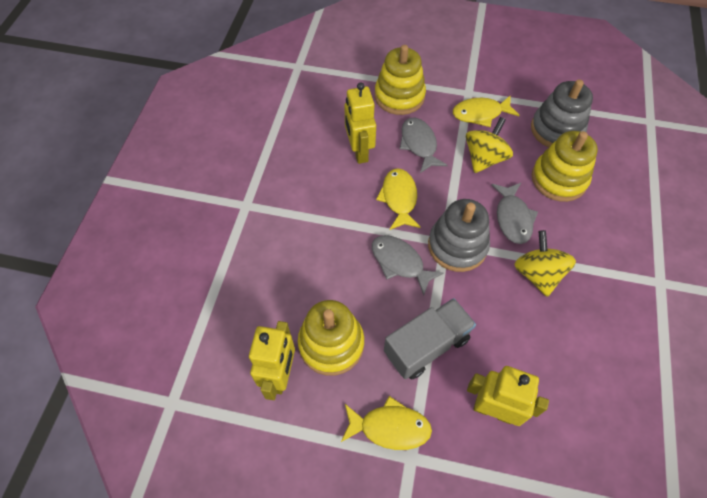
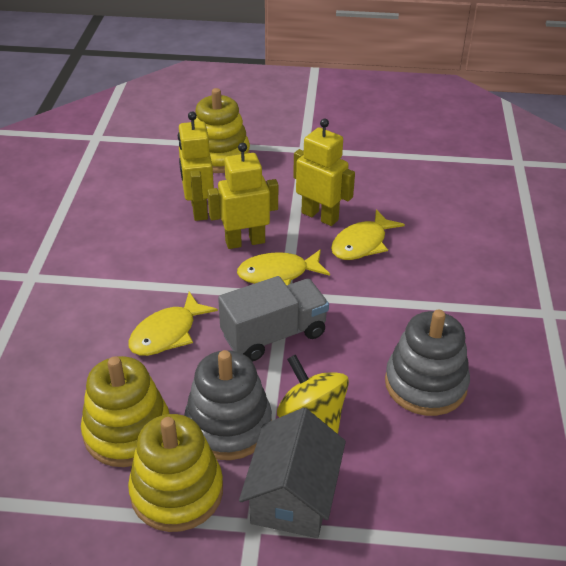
grey fish: 3 -> 0
grey house: 0 -> 1
yellow spinning top: 2 -> 1

